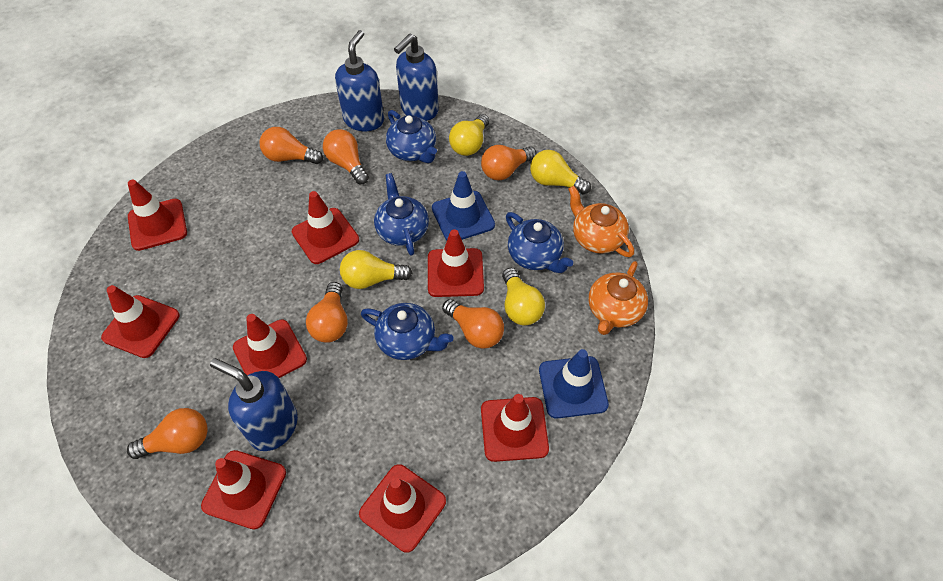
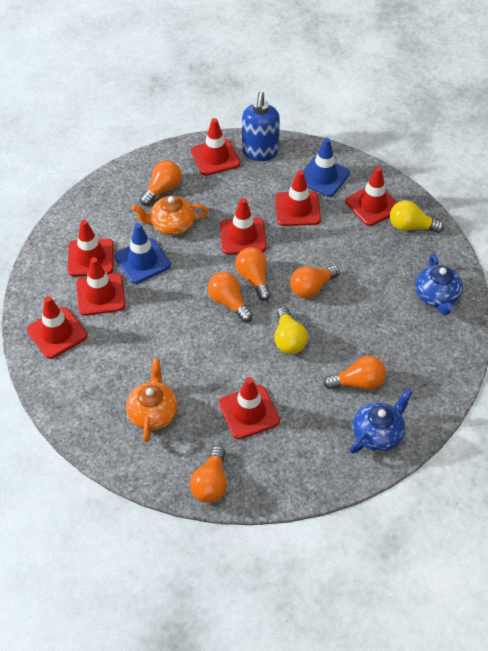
blue soap dispenser: 3 -> 1
blue teapot: 4 -> 2
yellow light bulb: 4 -> 2

